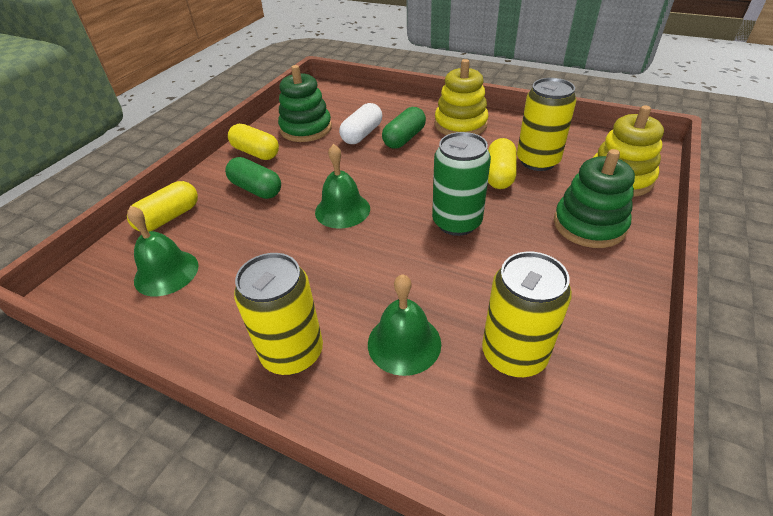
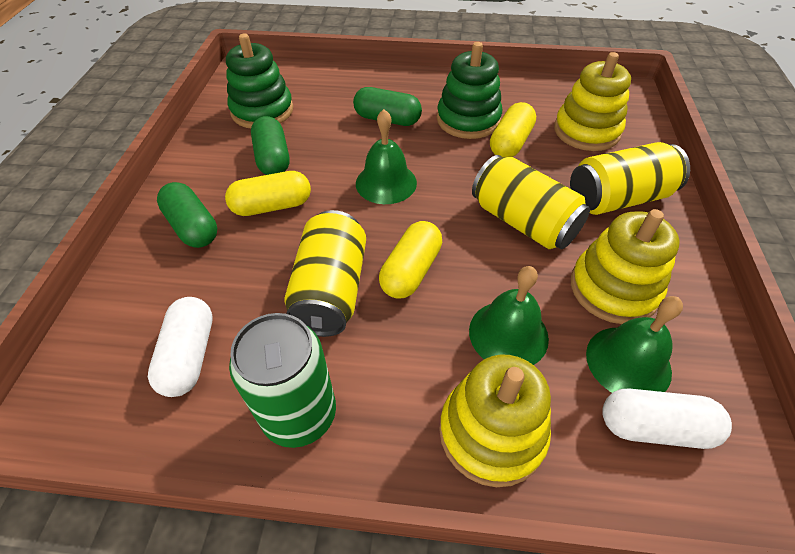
green capsule: 2 -> 3
white capsule: 1 -> 2
yellow stacking toy: 2 -> 3

